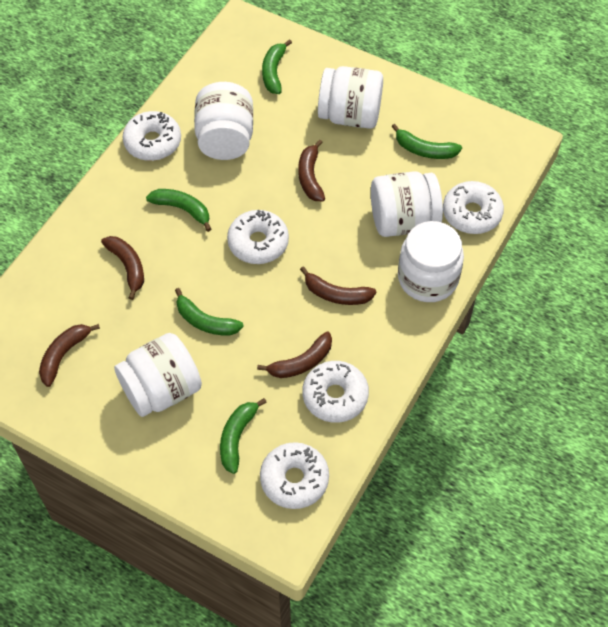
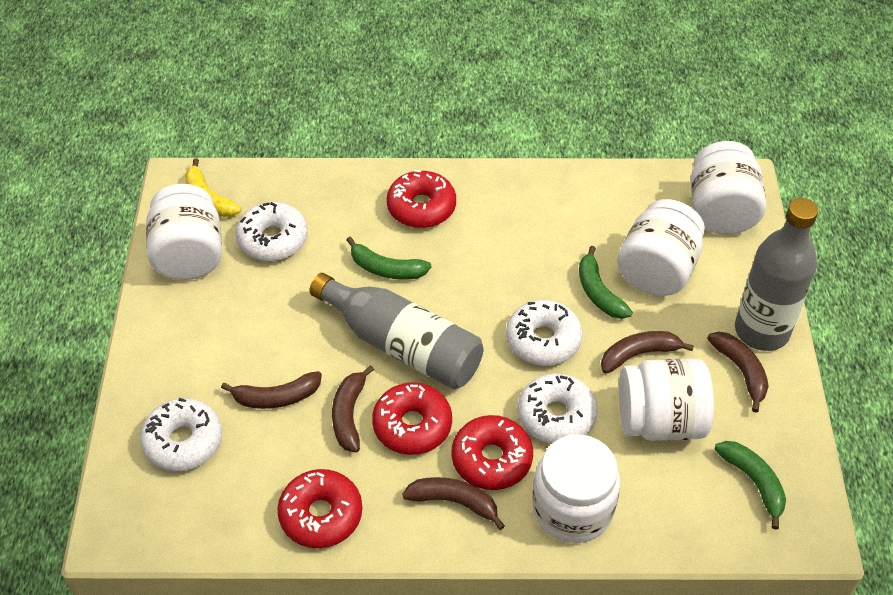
green banana: 5 -> 3
grey bottle: 0 -> 2
red donut: 0 -> 4
white donut: 5 -> 4
yellow banana: 0 -> 1

